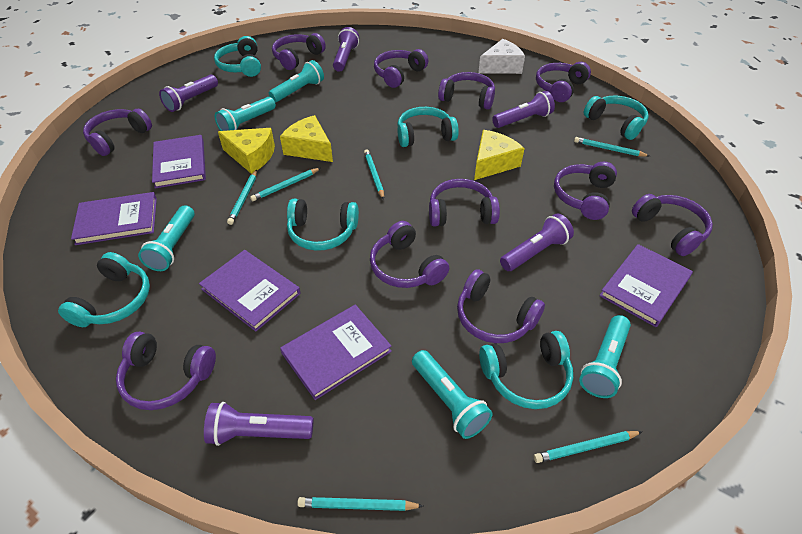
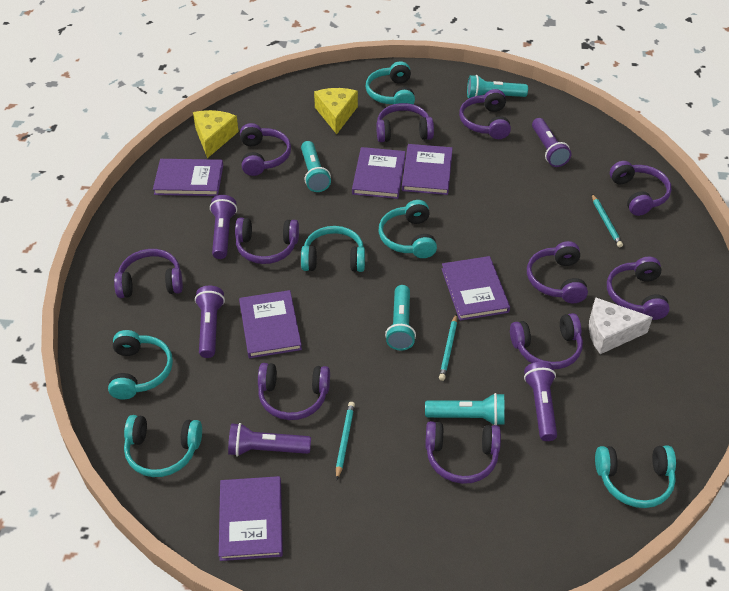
purple book: 5 -> 6
turquoise flashlight: 5 -> 4
turquoise pencil: 6 -> 3
yellow cheese: 3 -> 2

